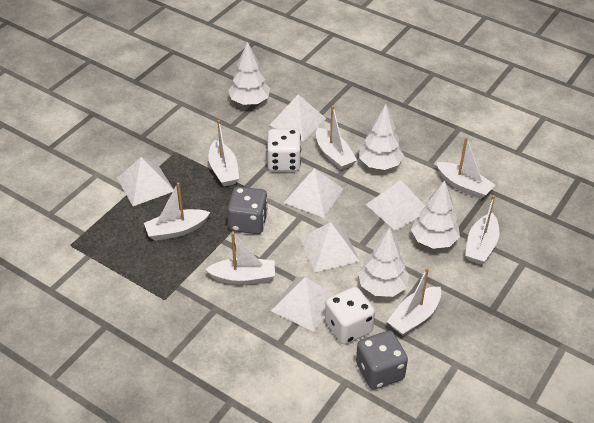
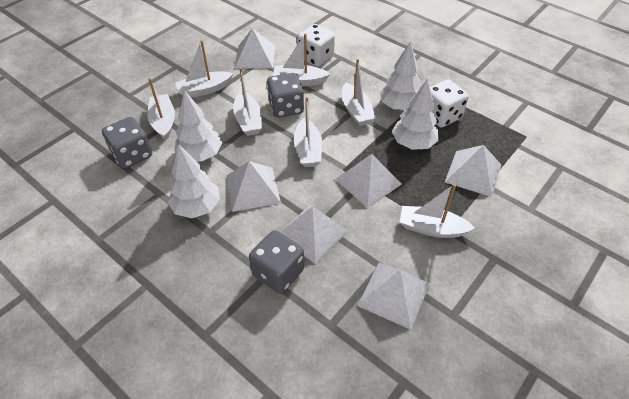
grey dice: 2 -> 3

